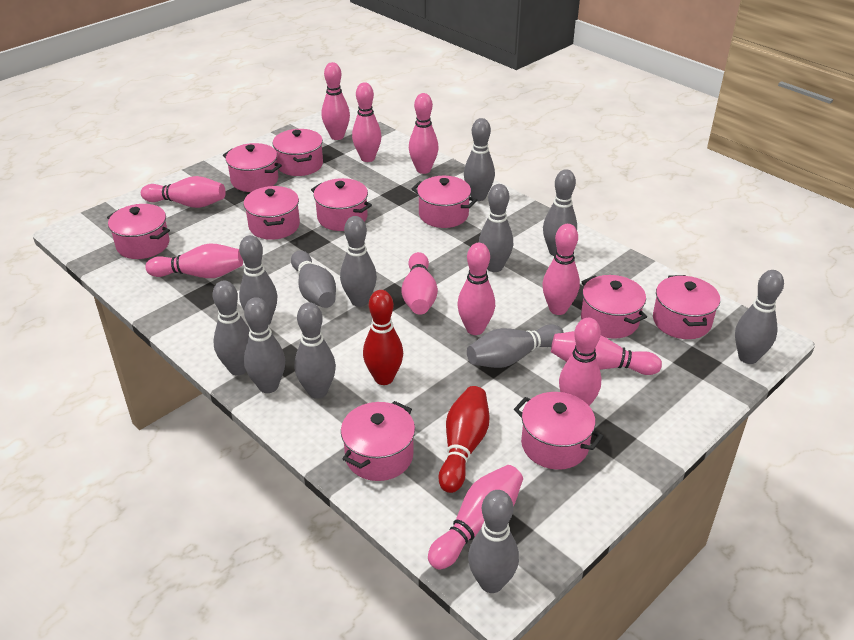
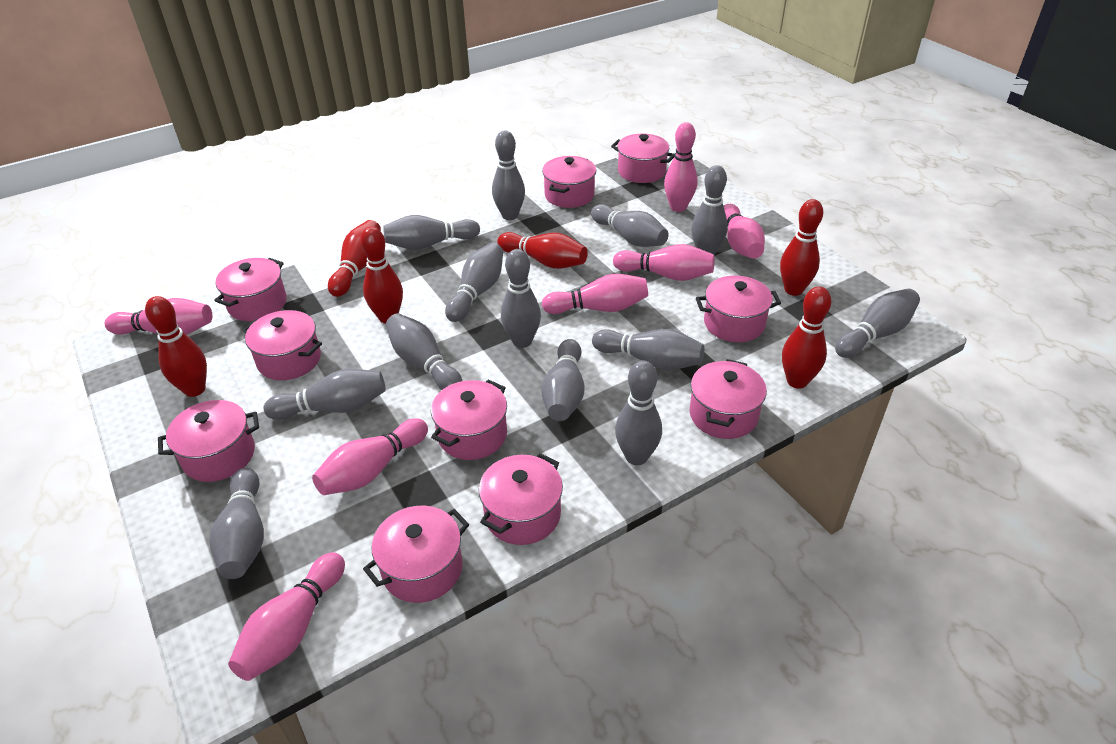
grey bowling pin: 12 -> 13
pink bowling pin: 11 -> 7
red bowling pin: 2 -> 6

